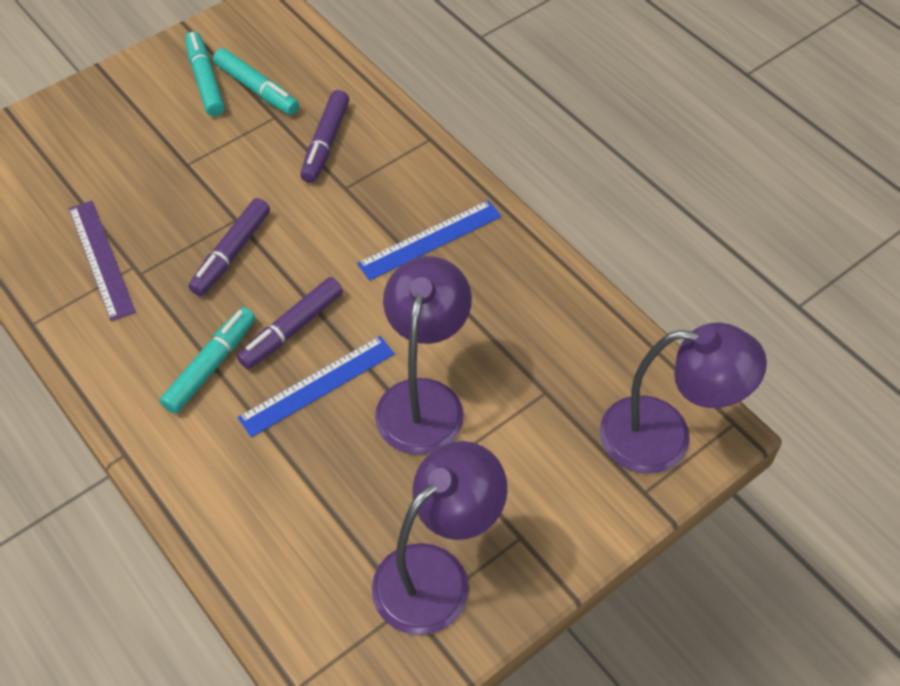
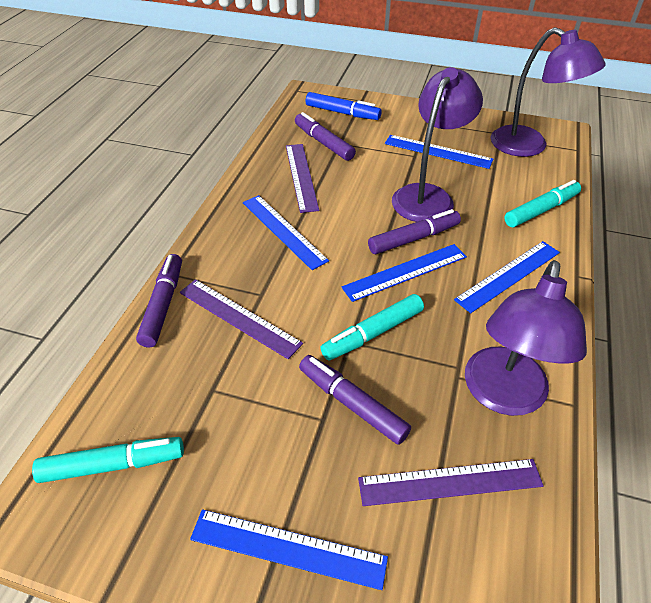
blue marker: 0 -> 1
blue ruler: 2 -> 5
purple marker: 3 -> 4
purple ruler: 1 -> 3

